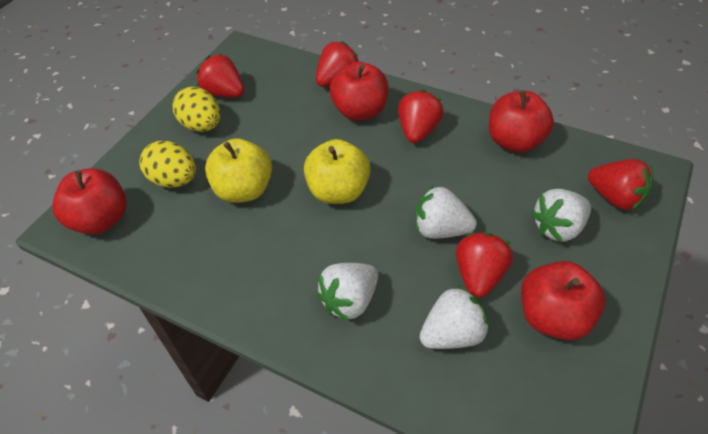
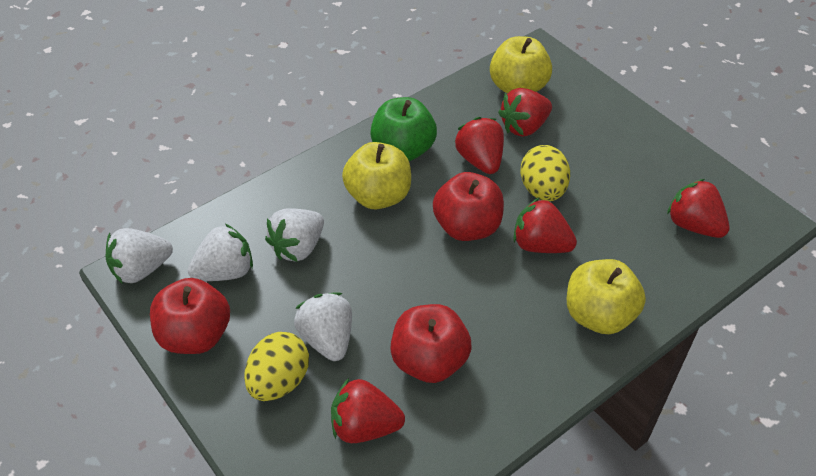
green apple: 0 -> 1
red apple: 4 -> 3
yellow apple: 2 -> 3

